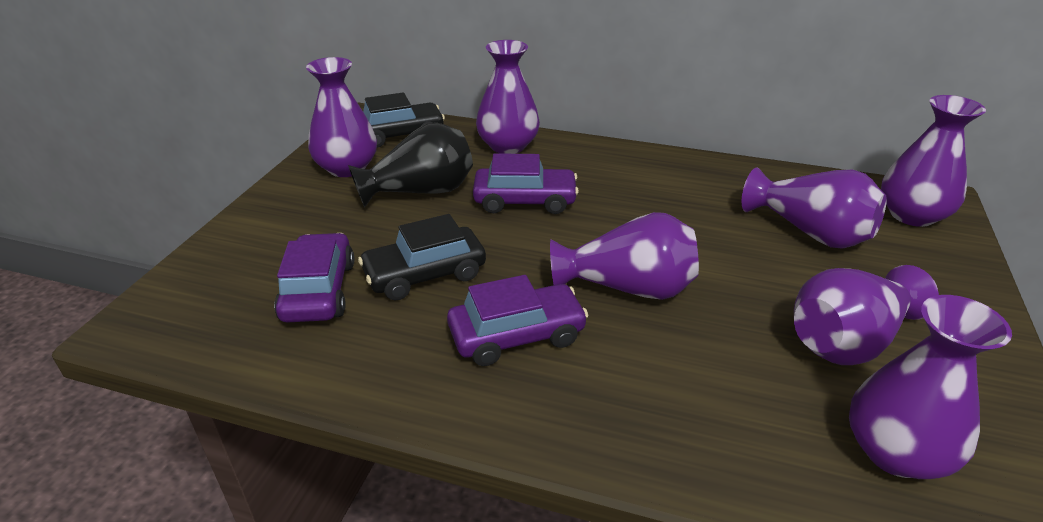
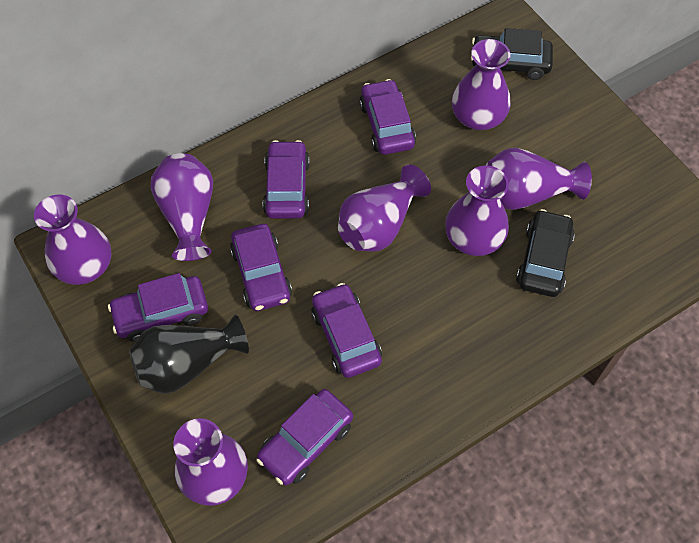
purple car: 3 -> 6

